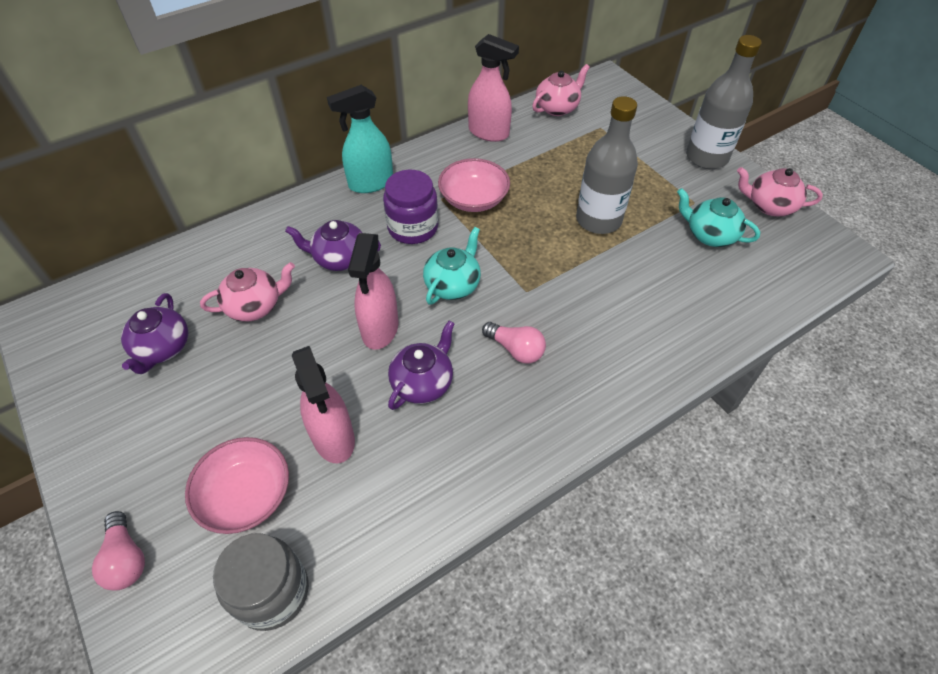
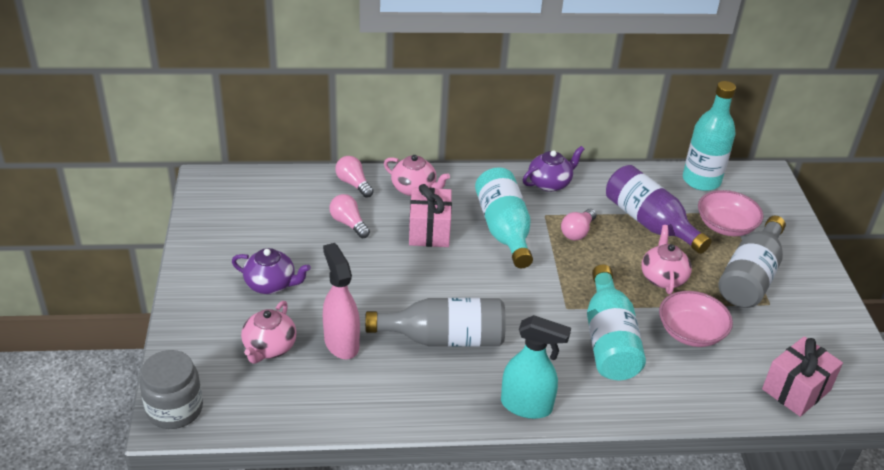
pink gift: 0 -> 2
pink light bulb: 2 -> 3
pink spray bottle: 3 -> 1
purple bottle: 0 -> 1
purple jar: 1 -> 0
purple teapot: 3 -> 2
turquoise bottle: 0 -> 3
turquoise teapot: 2 -> 0

